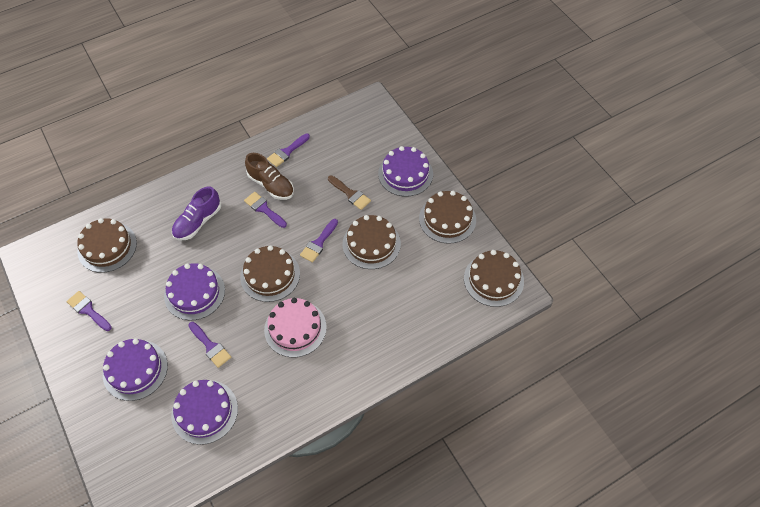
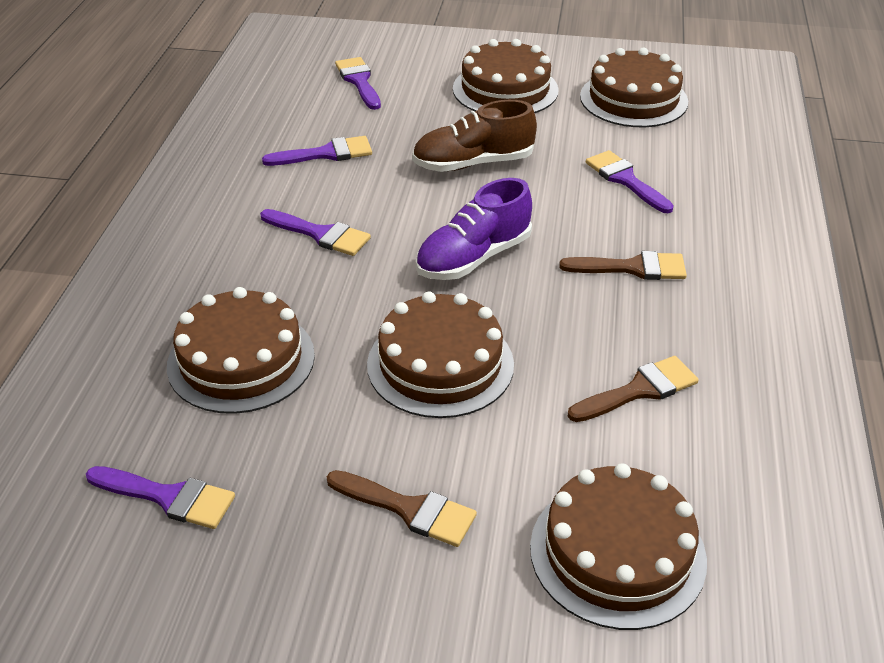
brown brush: 1 -> 3
pink cake: 1 -> 0
purple cake: 4 -> 0

